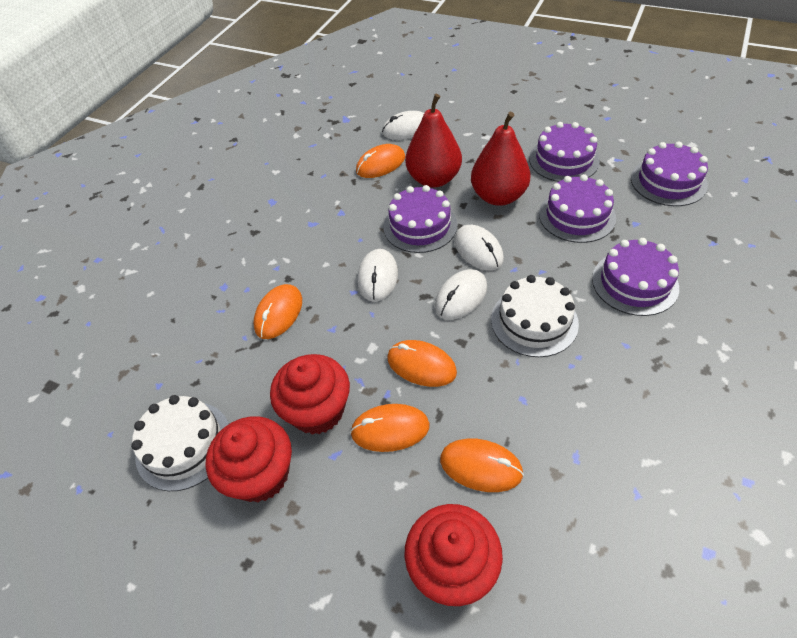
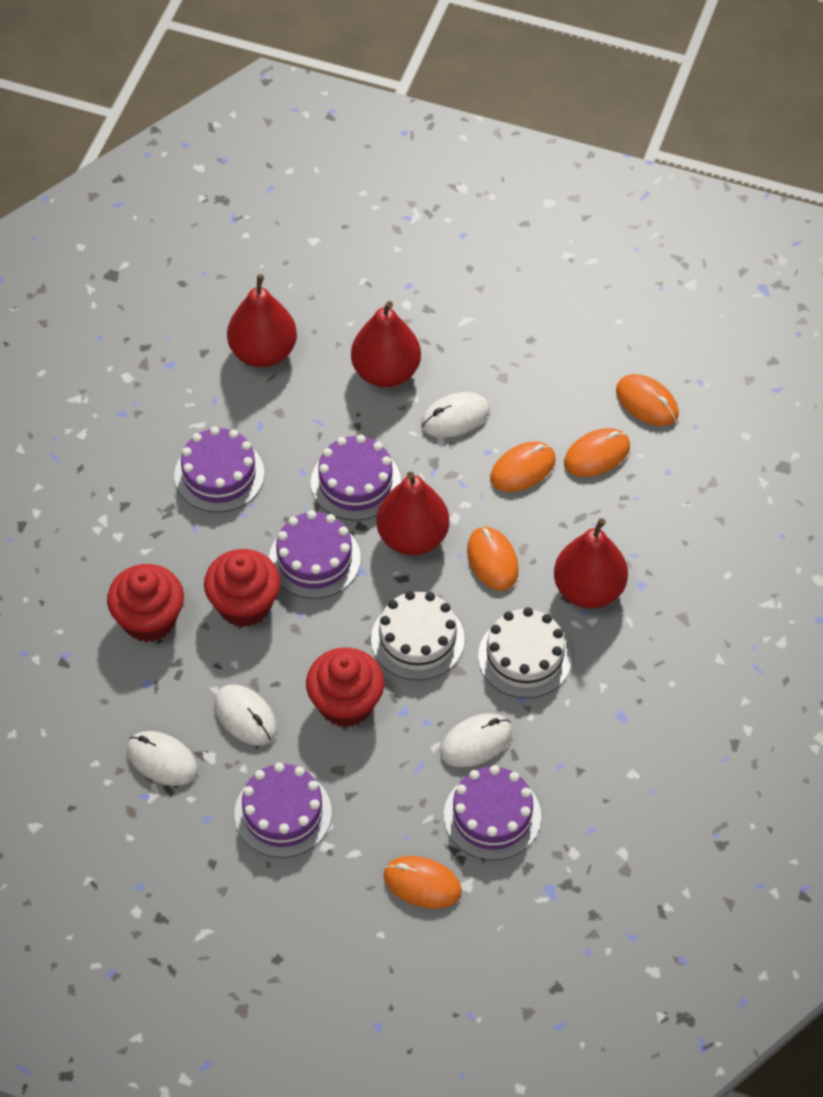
red pear: 2 -> 4

